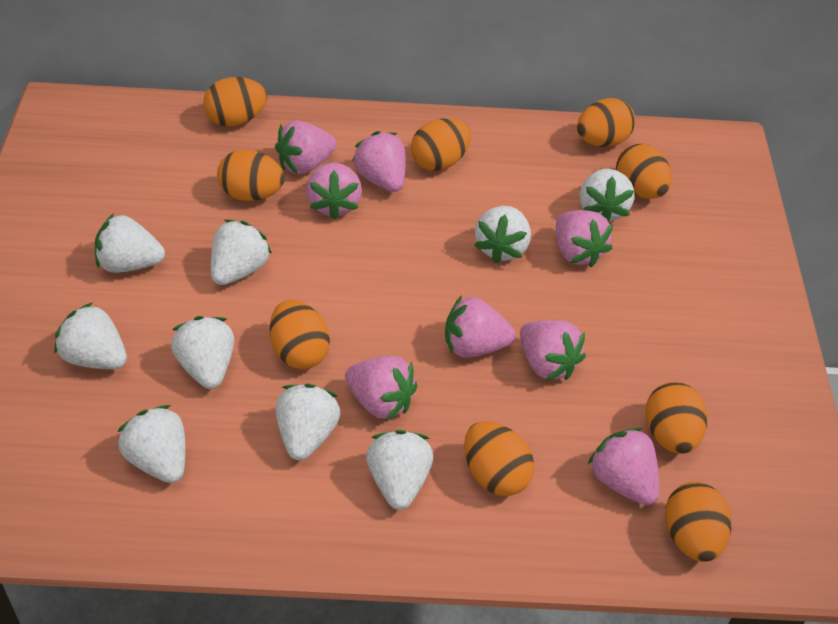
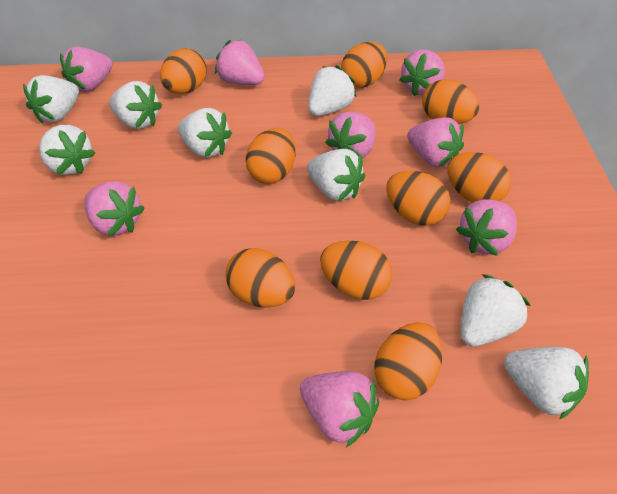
white strawberry: 9 -> 8

